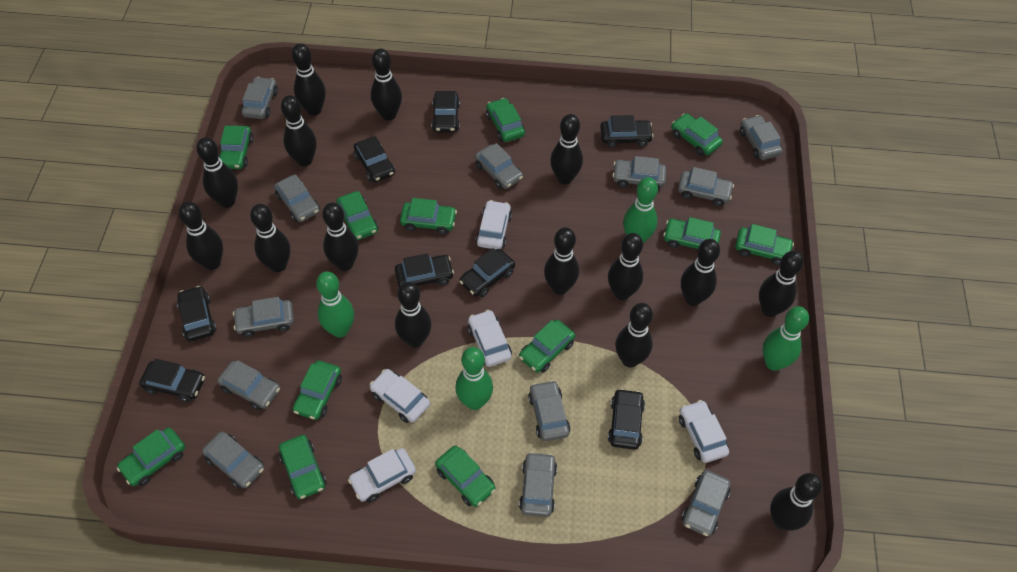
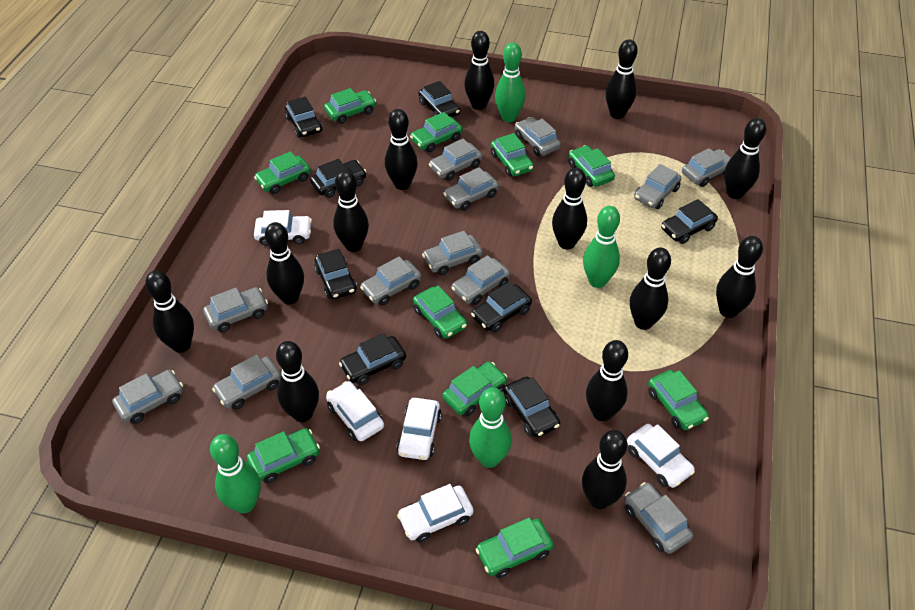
black bowling pin: 15 -> 13
green car: 12 -> 10

